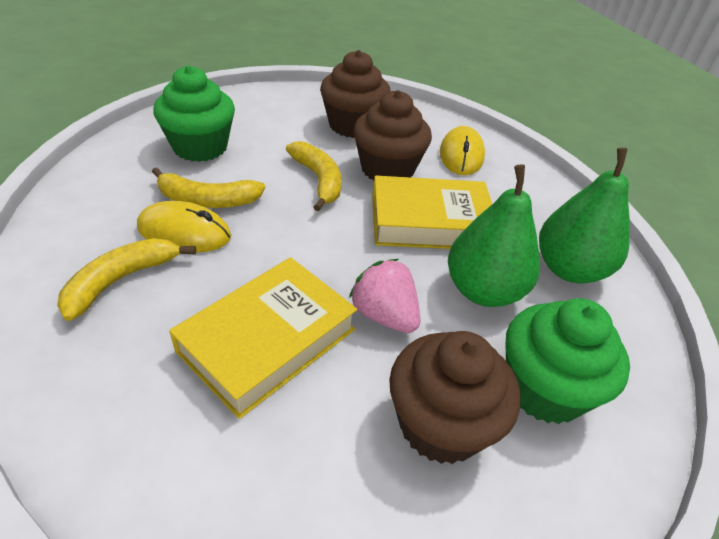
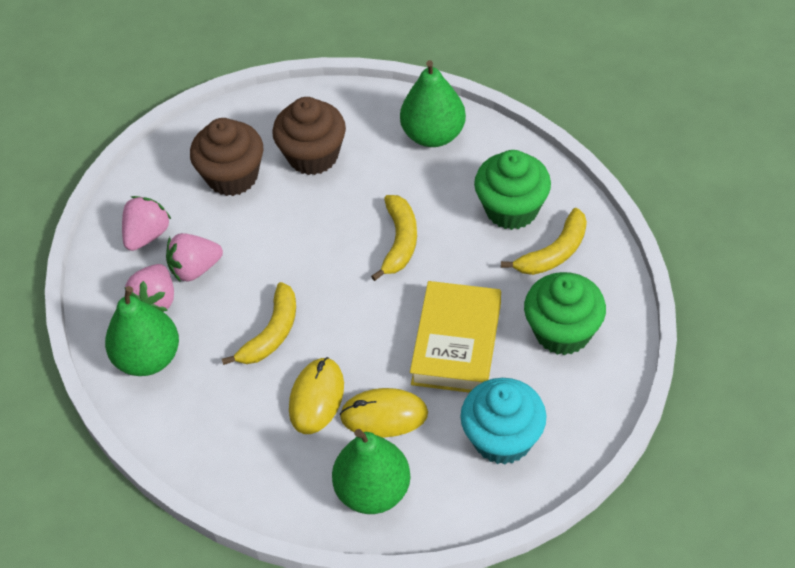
brown cupcake: 3 -> 2
green pear: 2 -> 3
pink strawberry: 1 -> 3
turquoise cupcake: 0 -> 1
yellow book: 2 -> 1

